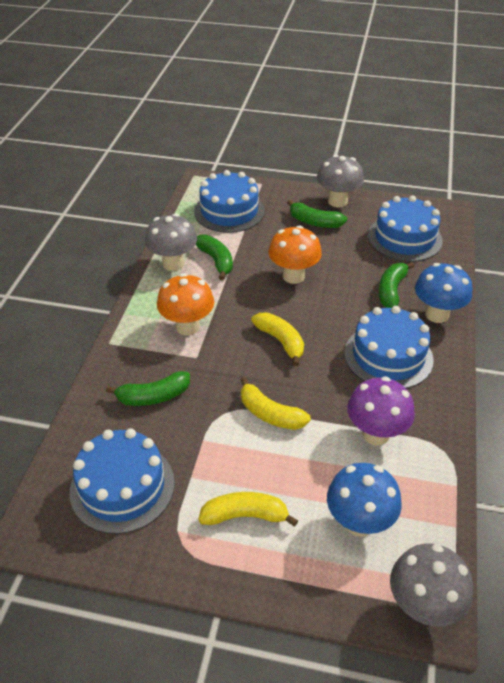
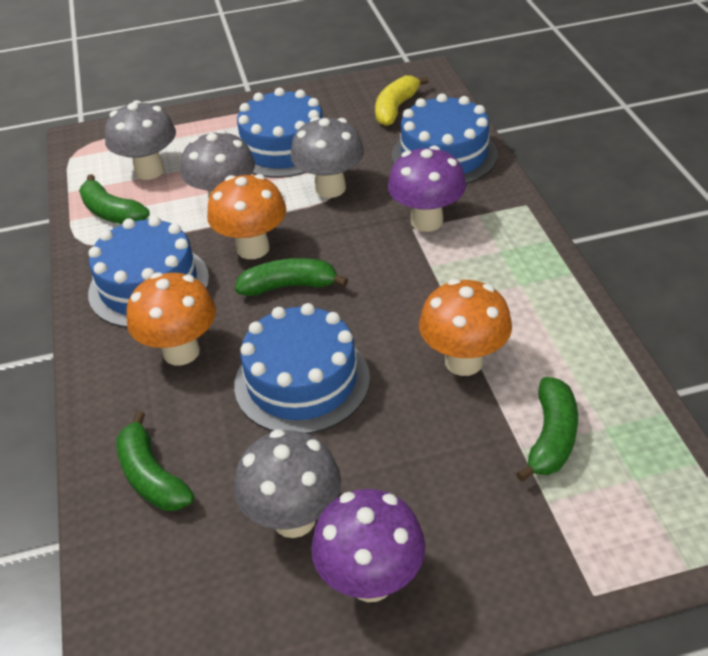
blue mushroom: 2 -> 0
grey mushroom: 3 -> 4
orange mushroom: 2 -> 3
purple mushroom: 1 -> 2
yellow banana: 3 -> 1

